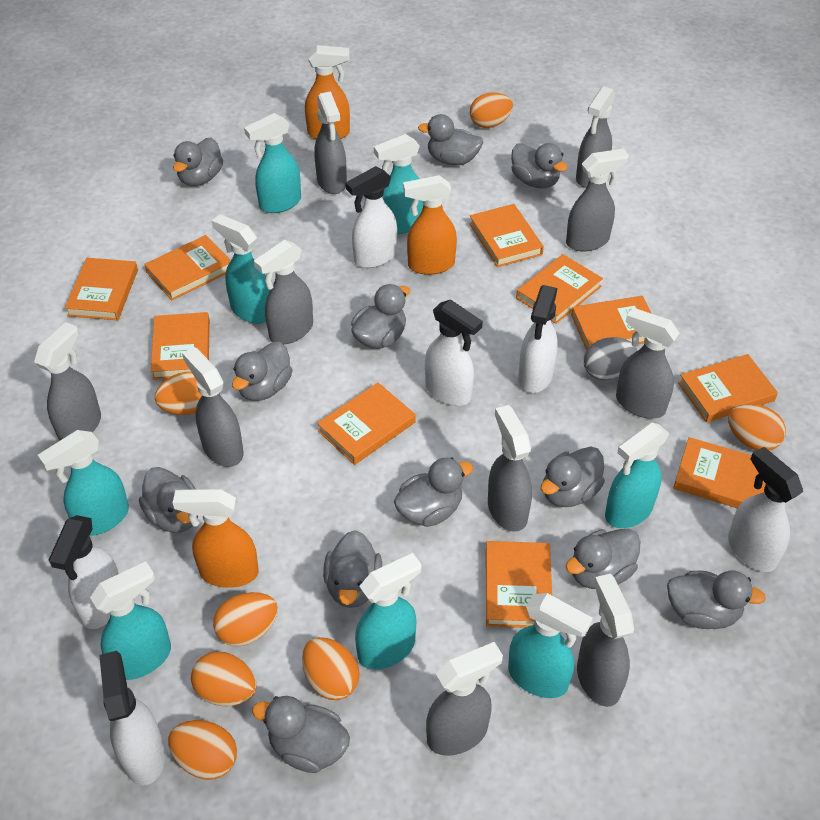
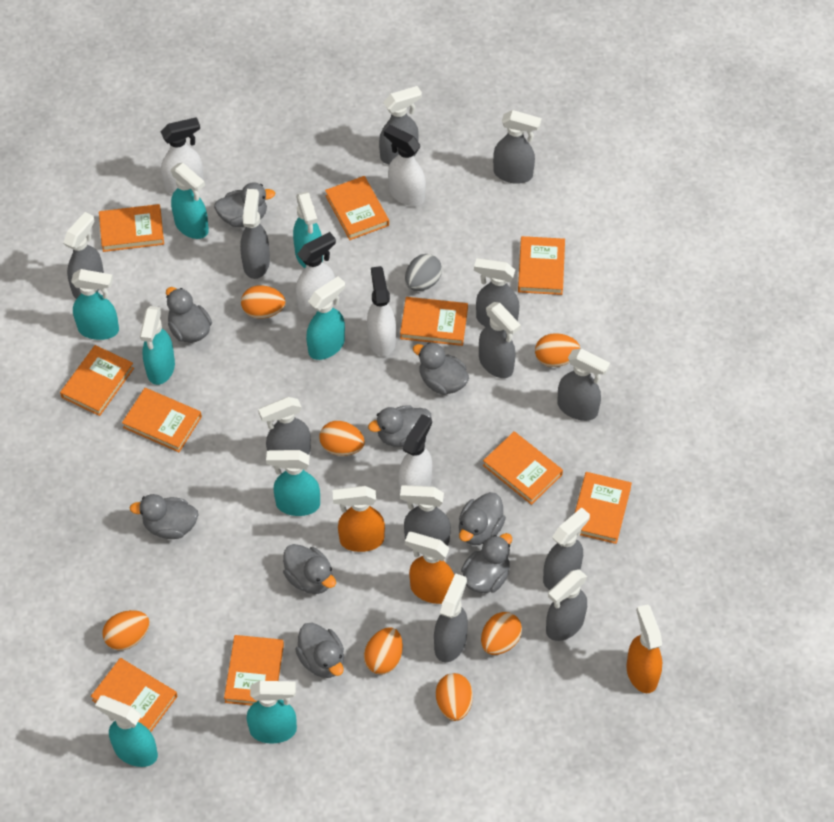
grey duck: 12 -> 9
grey spray bottle: 10 -> 12
white spray bottle: 6 -> 5

